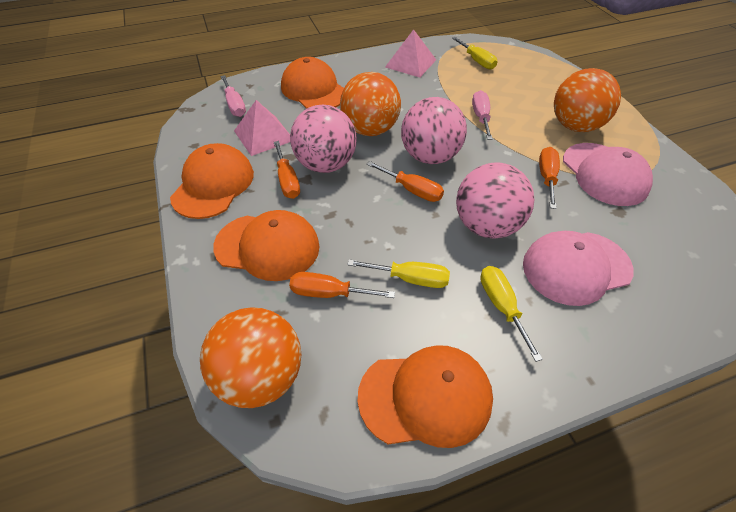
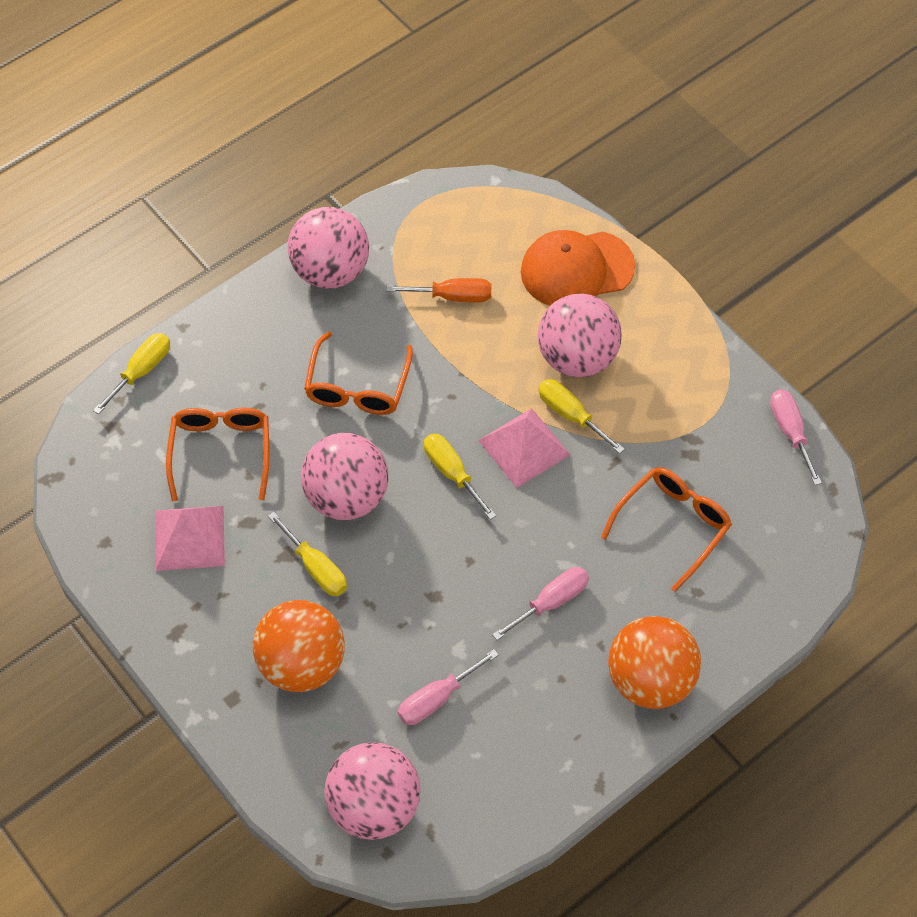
orange ball: 3 -> 2
orange cap: 4 -> 1
orange glasses: 0 -> 3
orange screwdriver: 4 -> 1
pink ball: 3 -> 4
pink cap: 2 -> 0
pink screwdriver: 2 -> 3
yellow screwdriver: 3 -> 4

